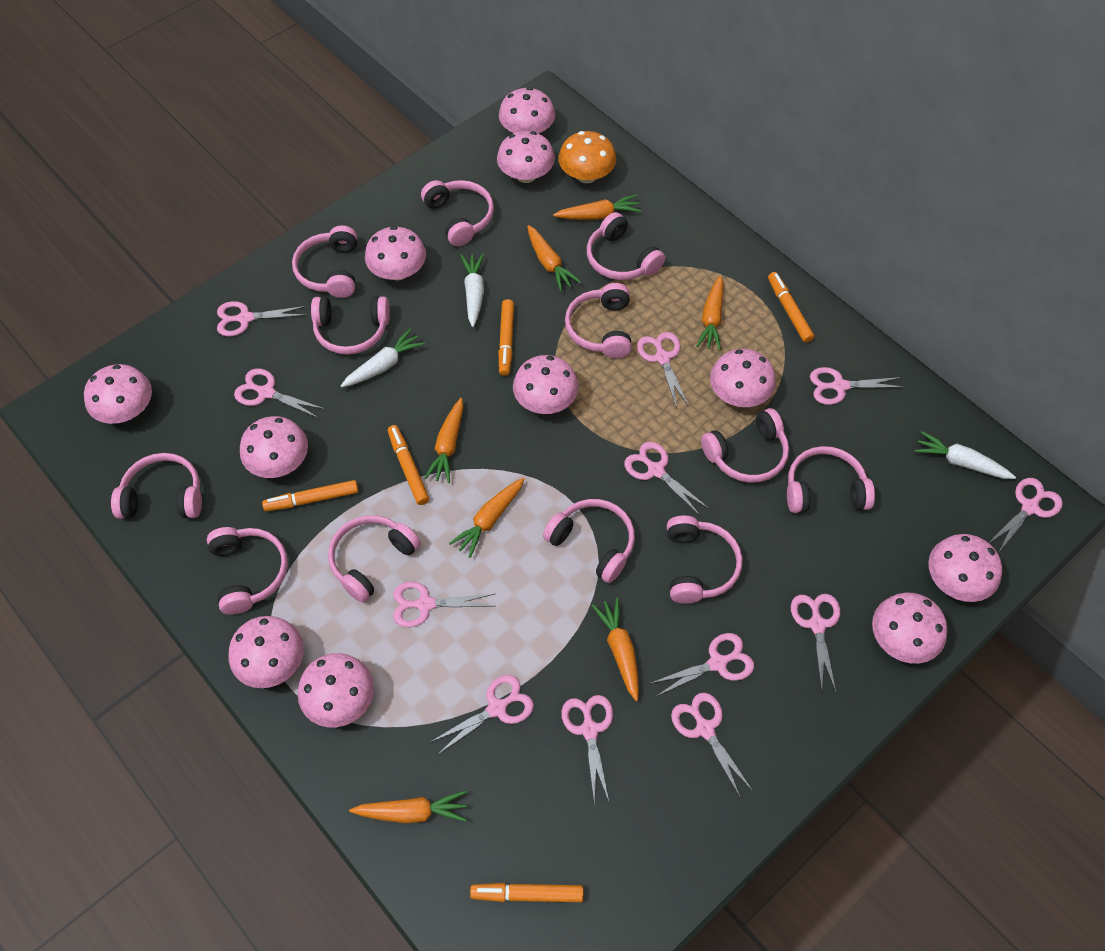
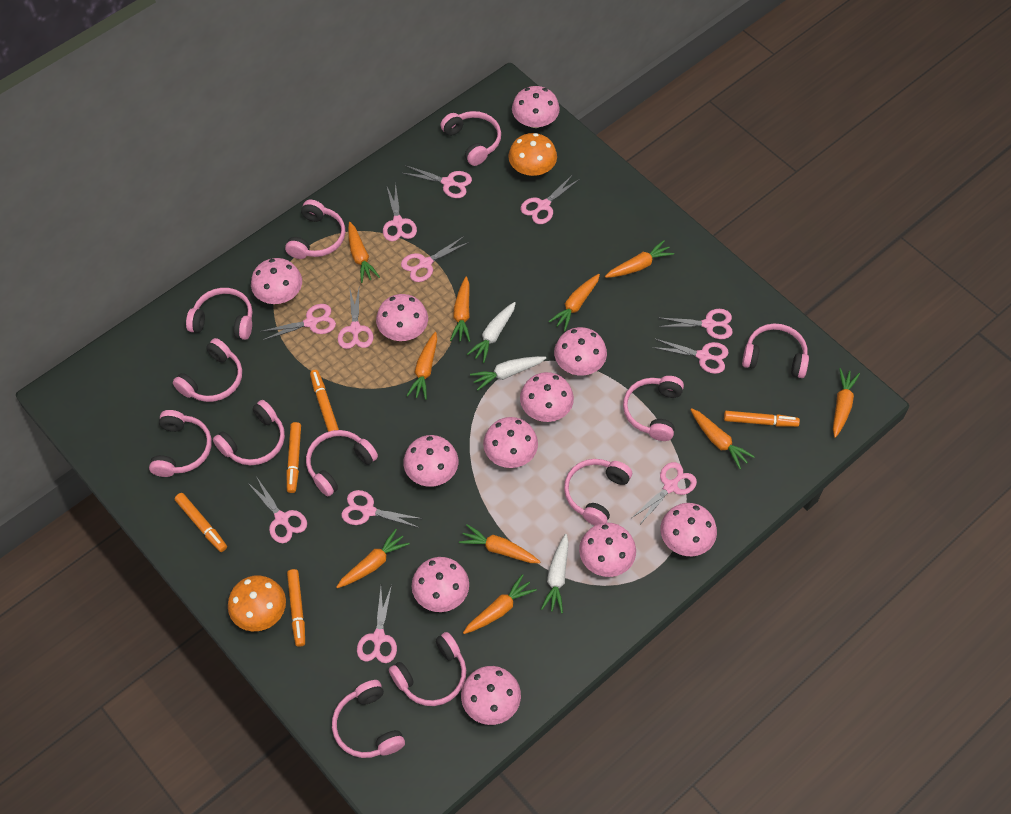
orange carrot: 7 -> 10
orange mushroom: 1 -> 2

